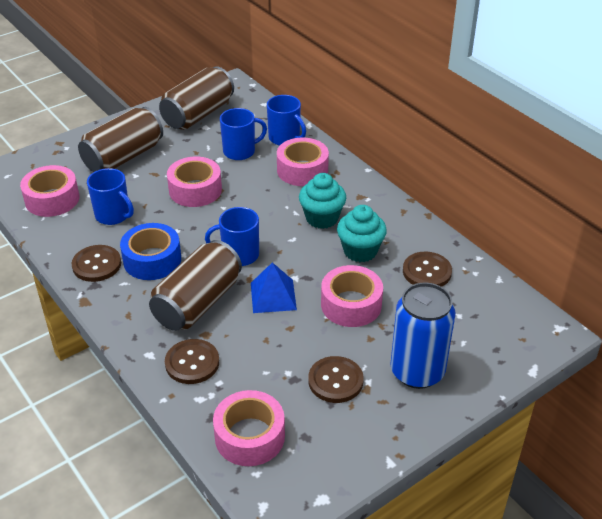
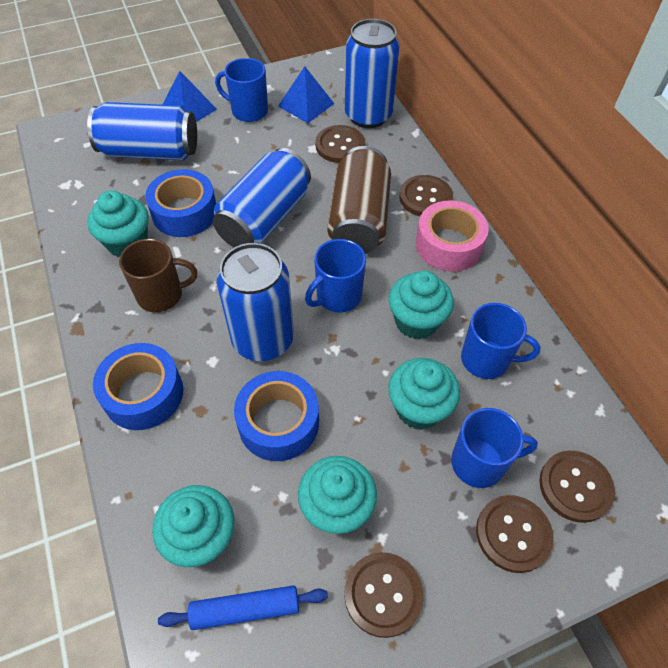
blue can: 1 -> 4
blue pyramid: 1 -> 2
blue rolling pin: 0 -> 1
blue tape: 1 -> 3
brown button: 4 -> 5
brown can: 3 -> 1
brown mug: 0 -> 1
pink tape: 5 -> 1
turquoise cupcake: 2 -> 5

